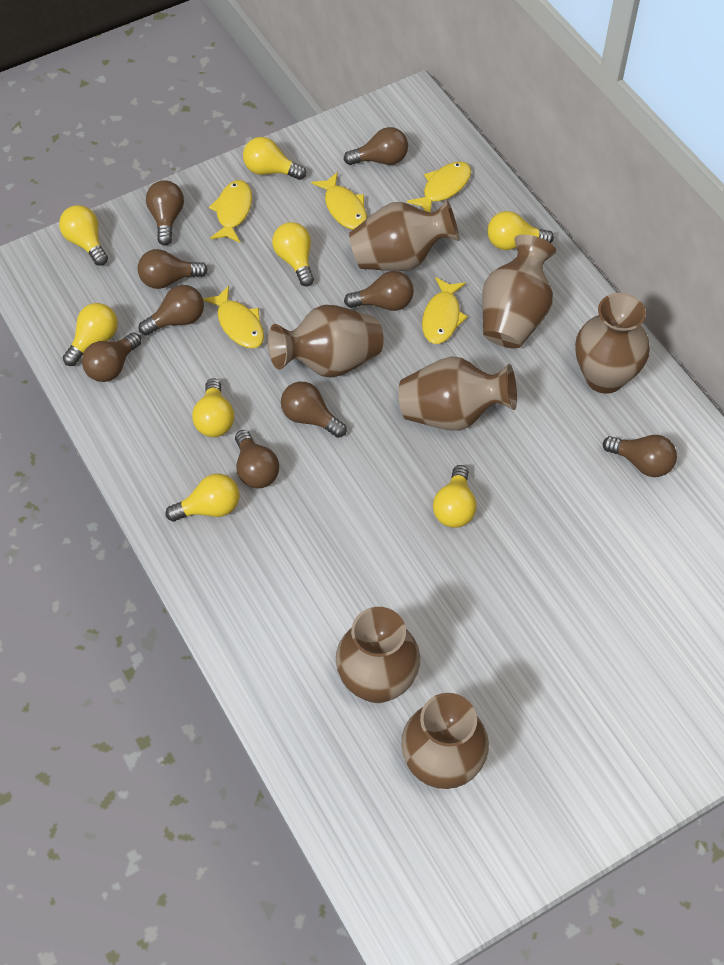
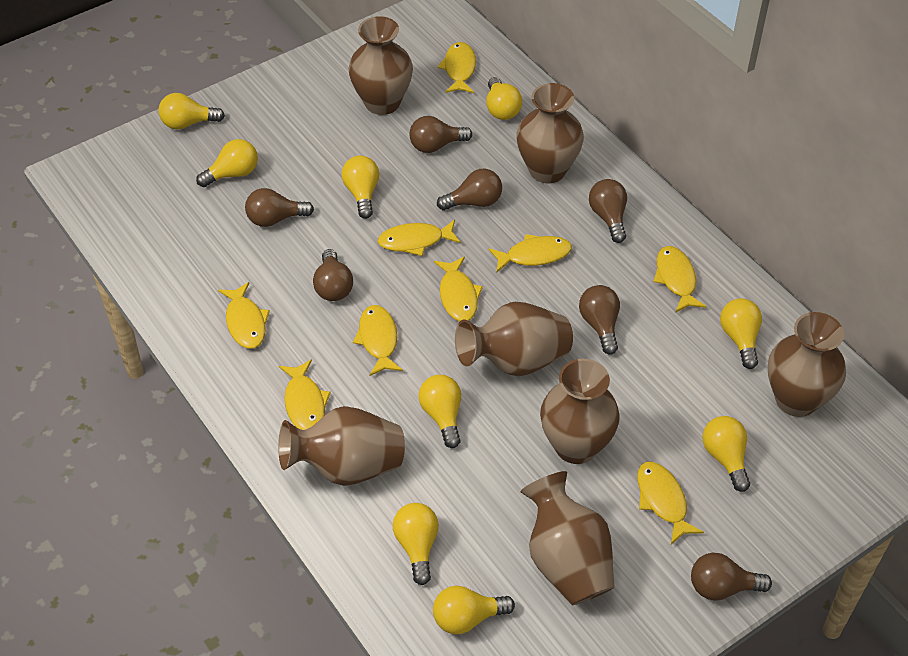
brown light bulb: 9 -> 7
yellow fish: 5 -> 9
yellow light bulb: 8 -> 9

